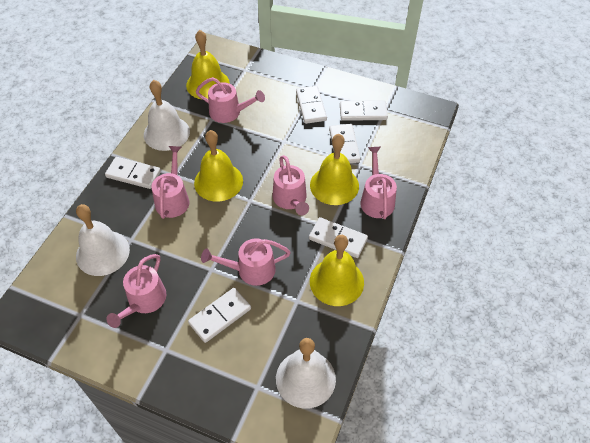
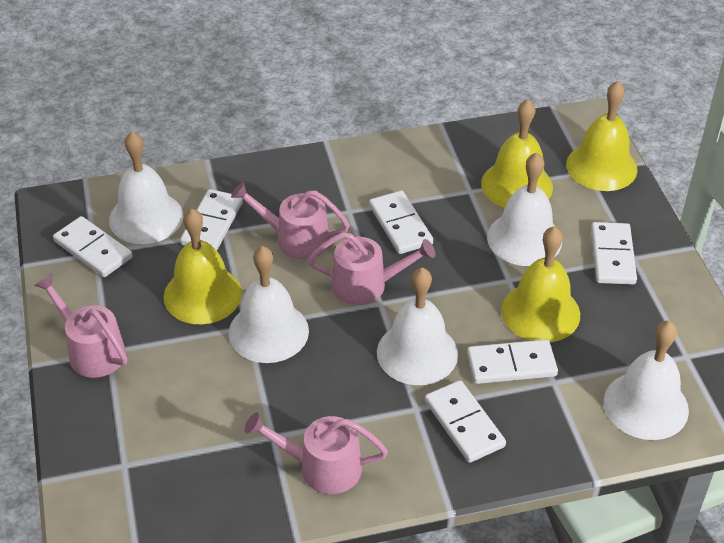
pink watering can: 6 -> 4
white bell: 3 -> 5

